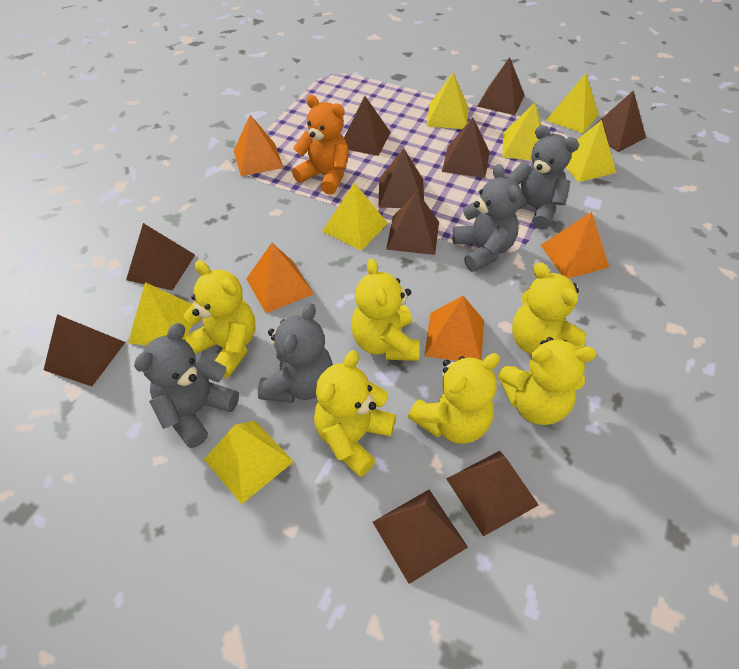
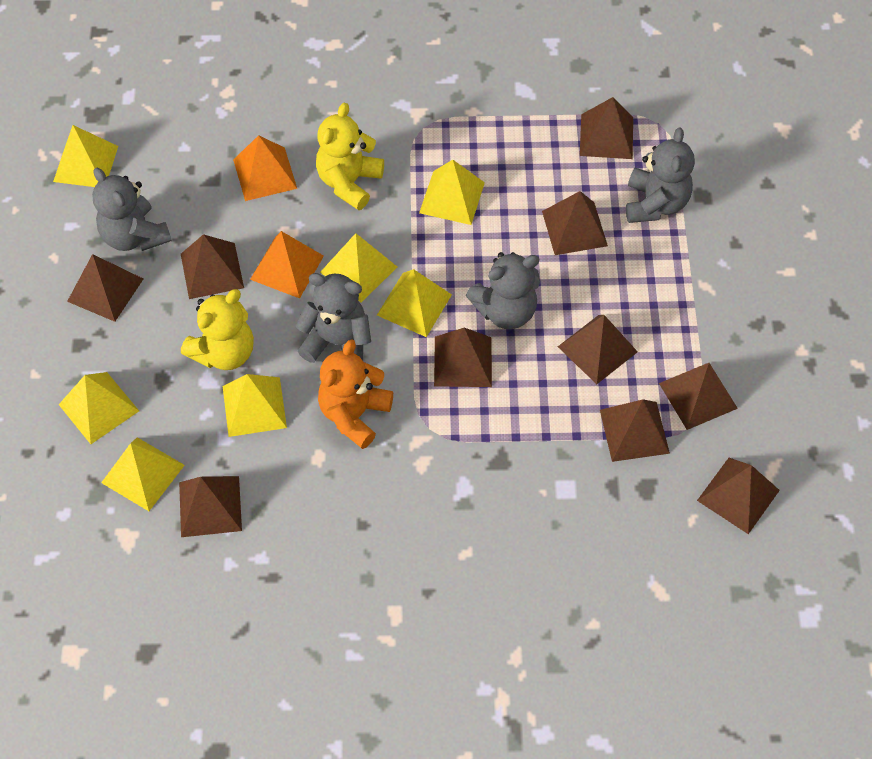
orange pyramid: 4 -> 2
yellow teddy bear: 6 -> 2

